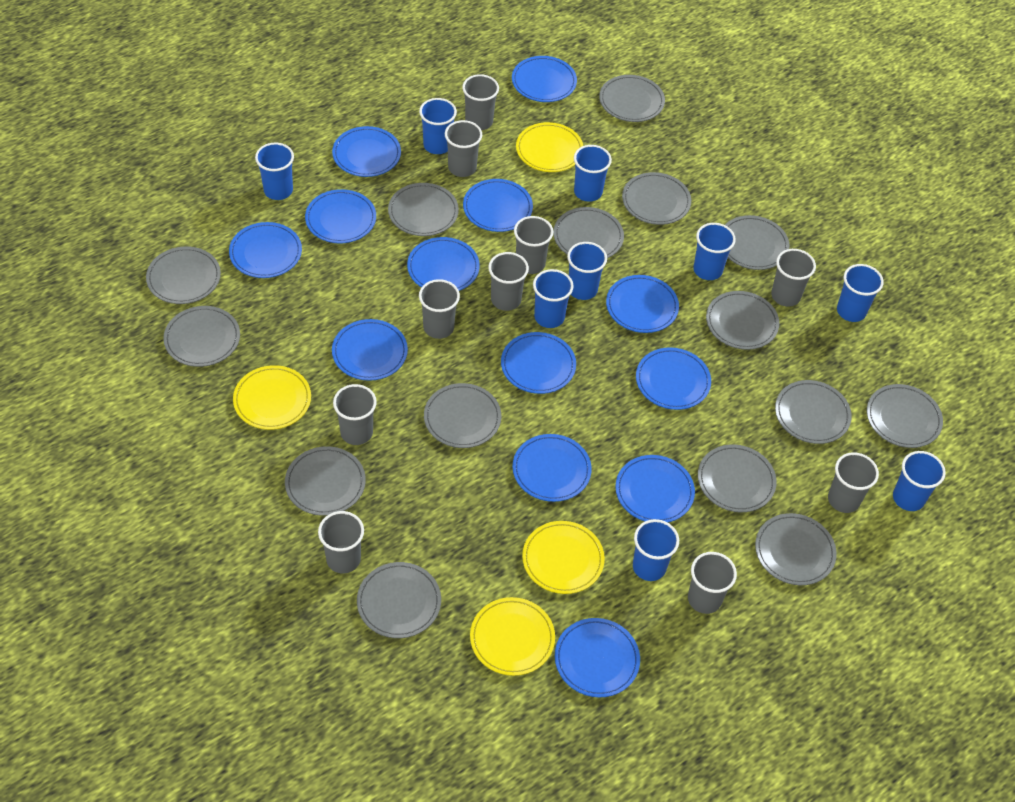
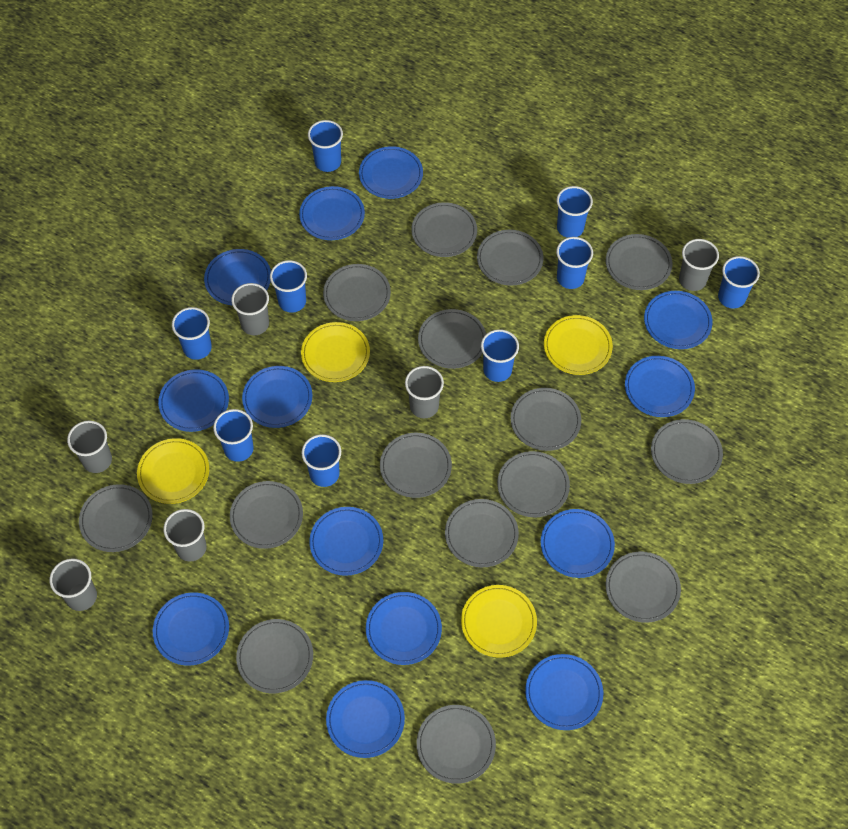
grey cup: 10 -> 6

